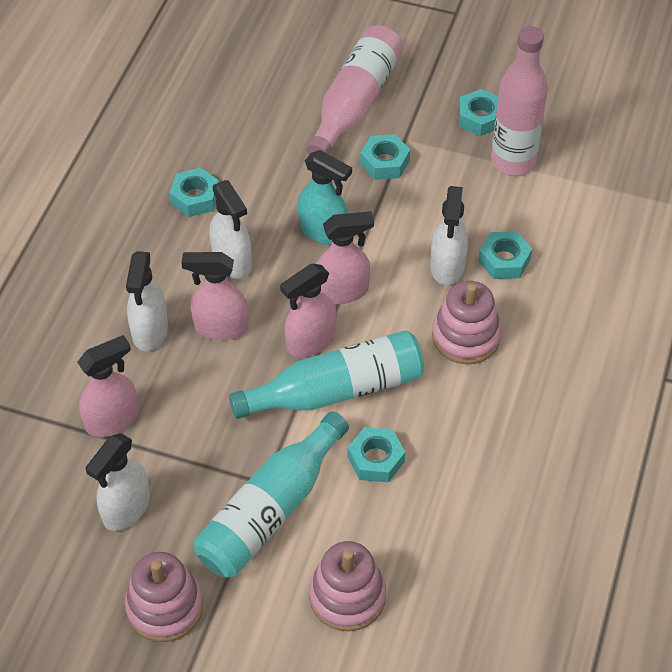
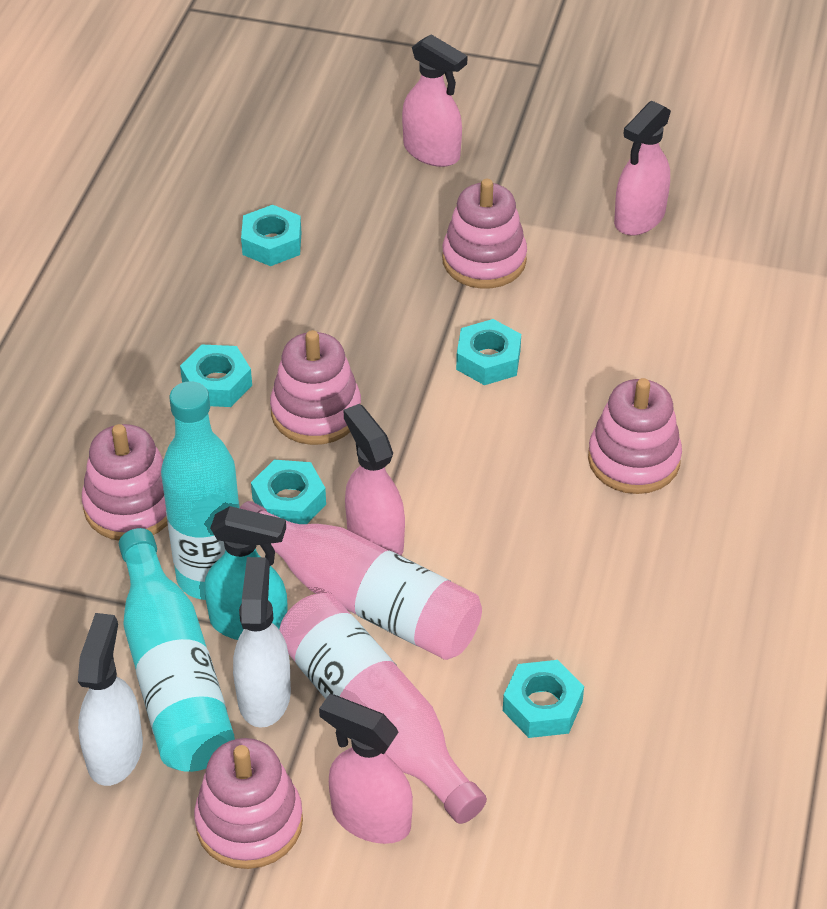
pink stacking toy: 3 -> 5
white spray bottle: 4 -> 2

